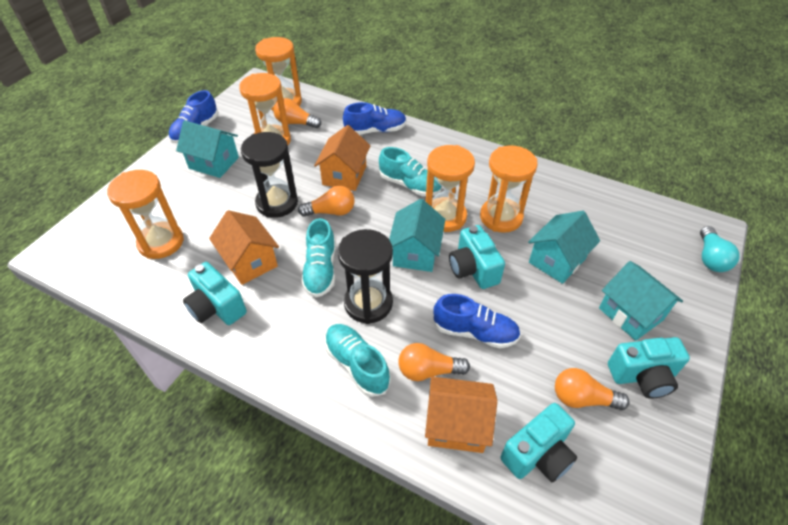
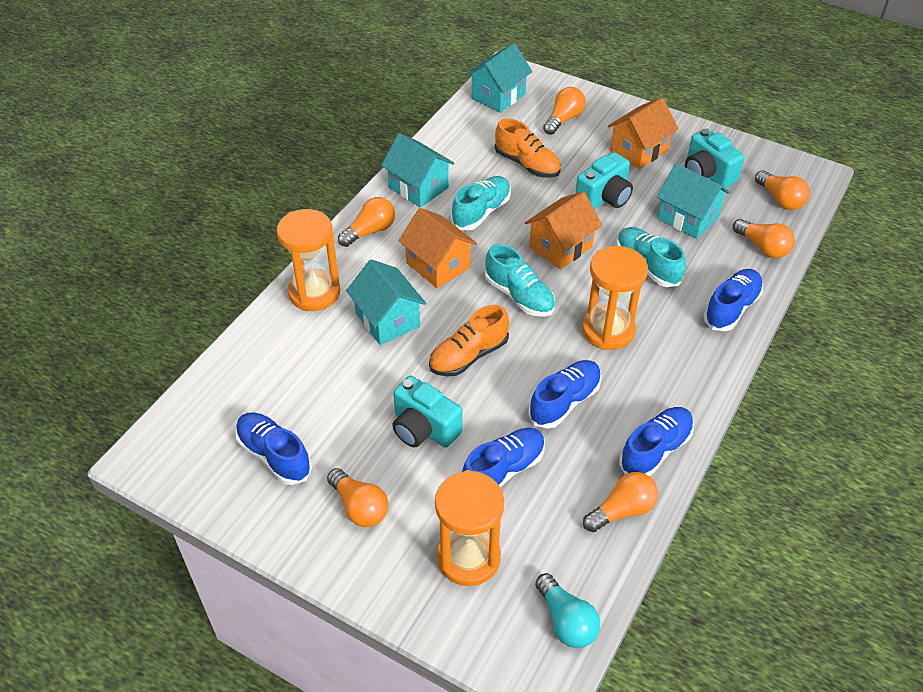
black hourglass: 2 -> 0
blue shoe: 3 -> 5
orange hourglass: 5 -> 3
orange light bulb: 4 -> 6
orange shoe: 0 -> 2
turquoise camera: 4 -> 3

